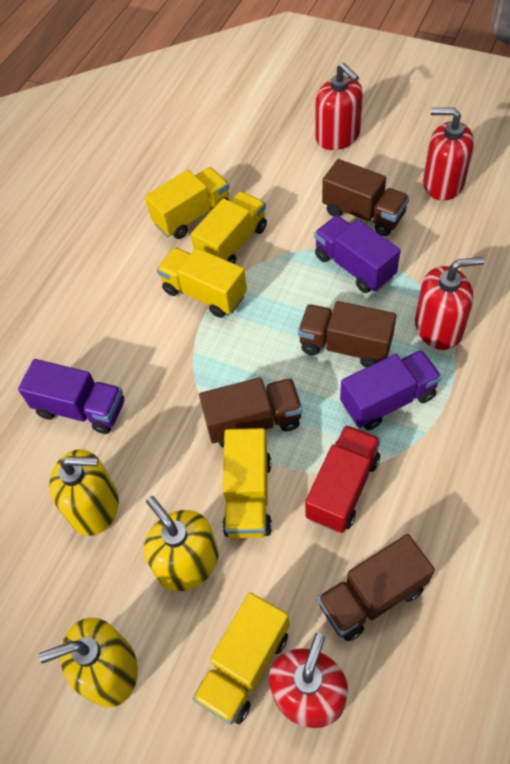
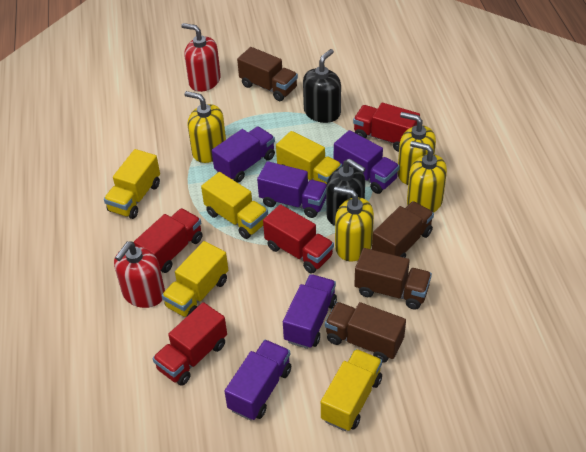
black soap dispenser: 0 -> 2
purple truck: 3 -> 5
red soap dispenser: 4 -> 2
red truck: 1 -> 4
yellow soap dispenser: 3 -> 4

